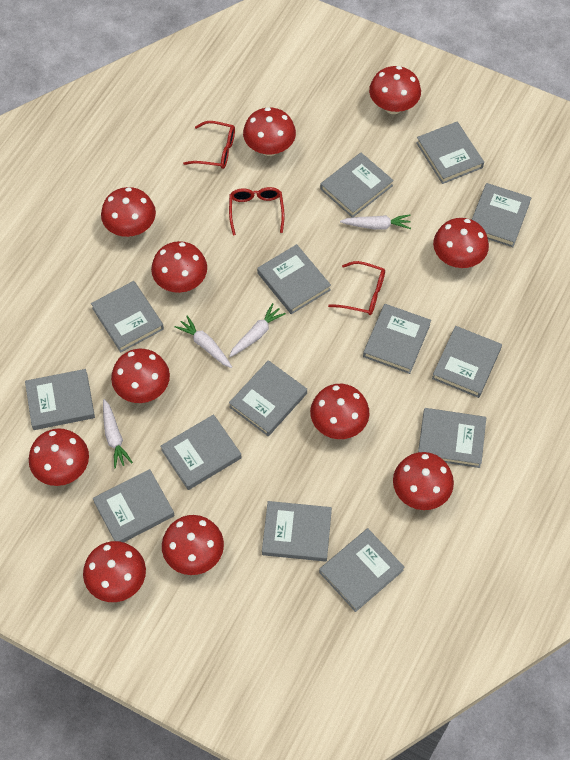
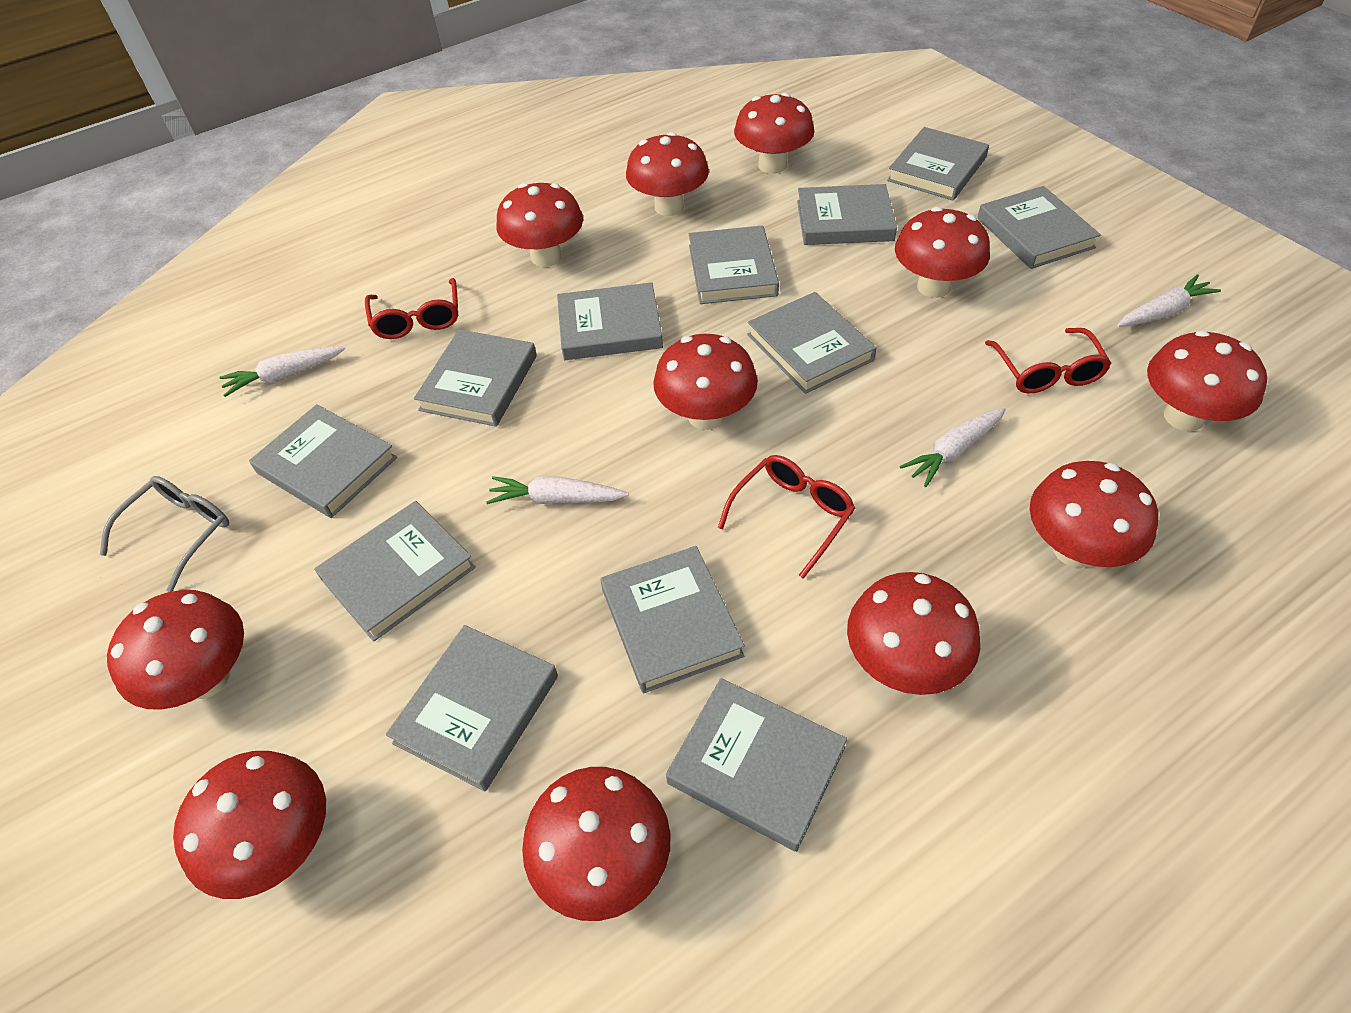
grey book: 14 -> 12
grey glasses: 0 -> 1

